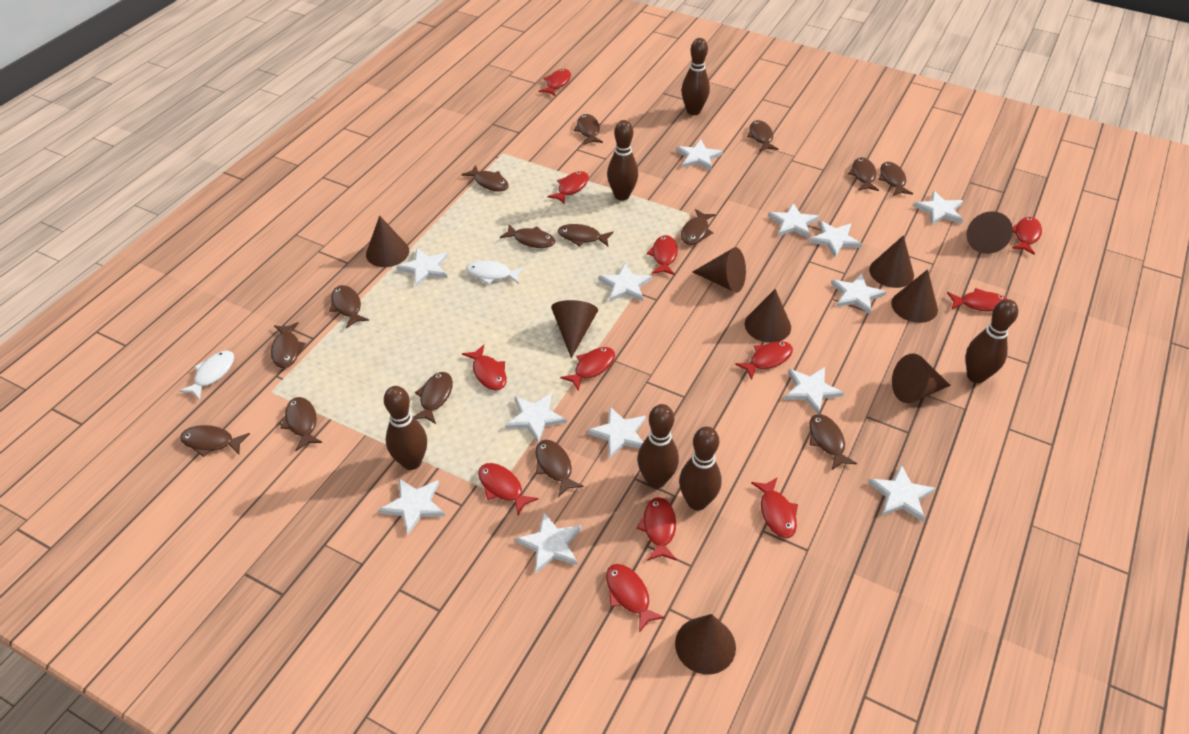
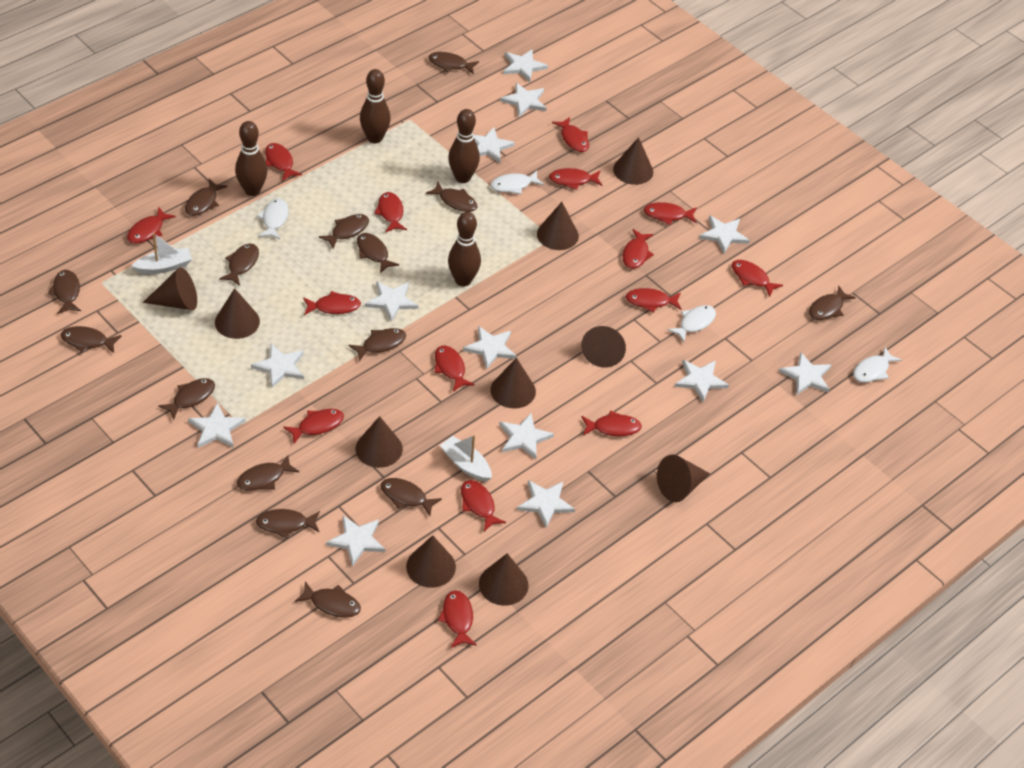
brown bowling pin: 6 -> 4
brown cone: 9 -> 10
red fish: 12 -> 15
white boat: 0 -> 2
white fish: 2 -> 4

